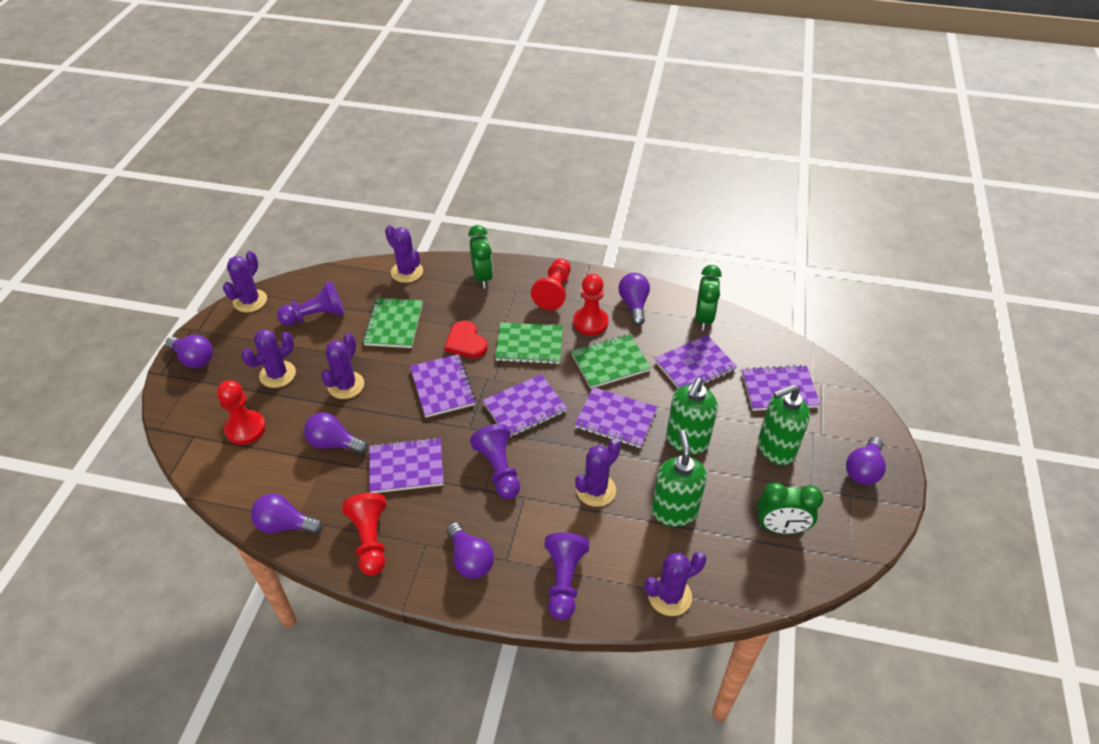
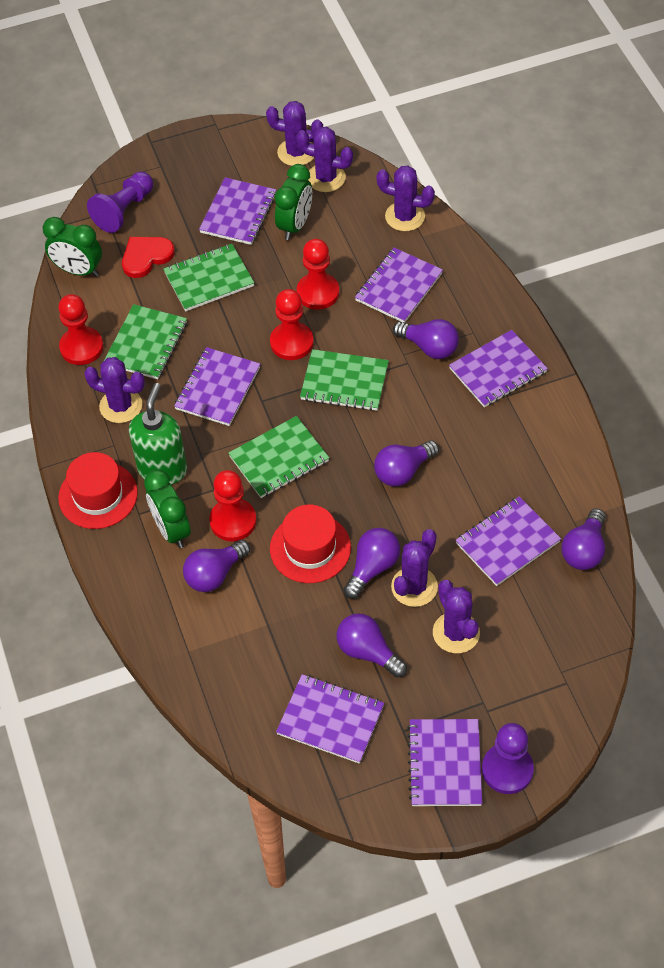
green notebook: 3 -> 4
green soap dispenser: 3 -> 1
purple notebook: 6 -> 7
purple pawn: 3 -> 2
red hat: 0 -> 2

